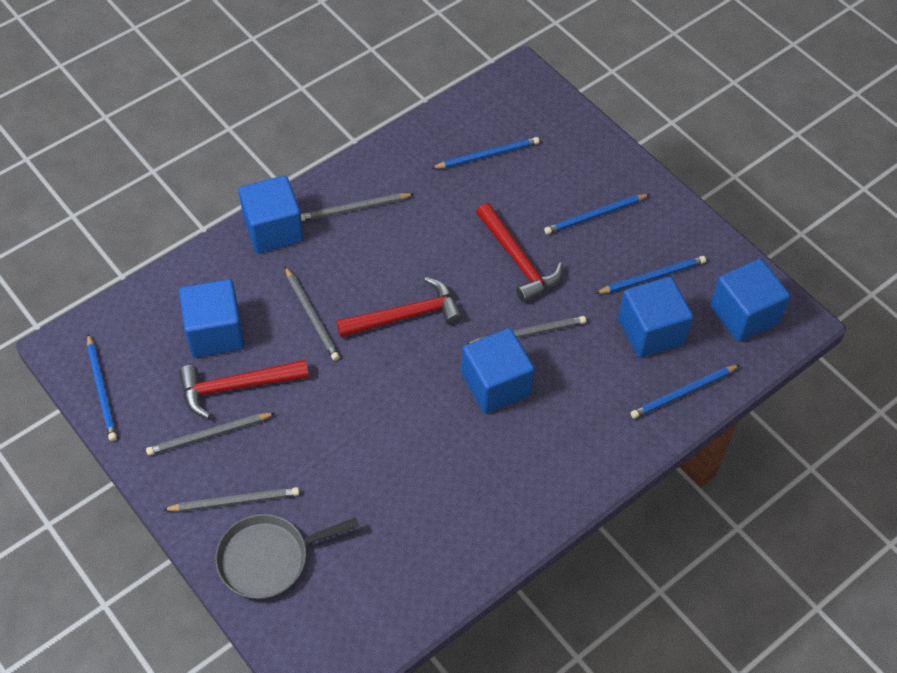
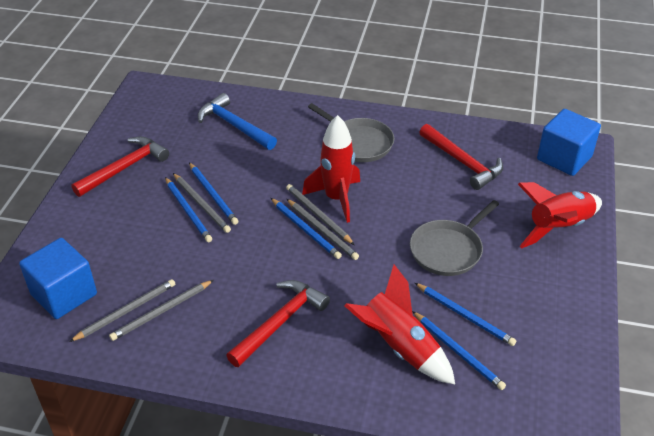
blue cube: 5 -> 2
blue hammer: 0 -> 1
grey pan: 1 -> 2
red rocket: 0 -> 3

